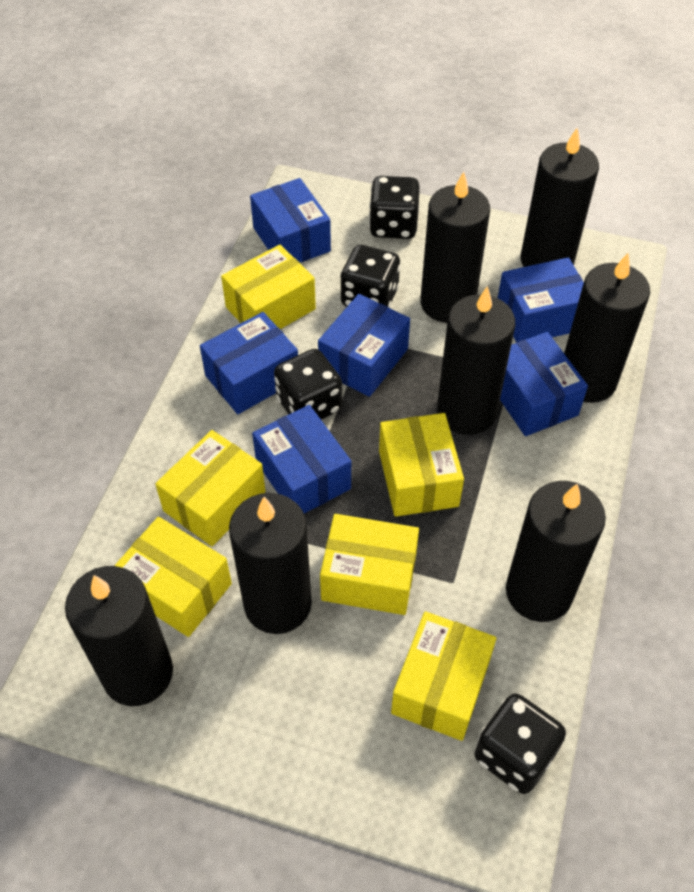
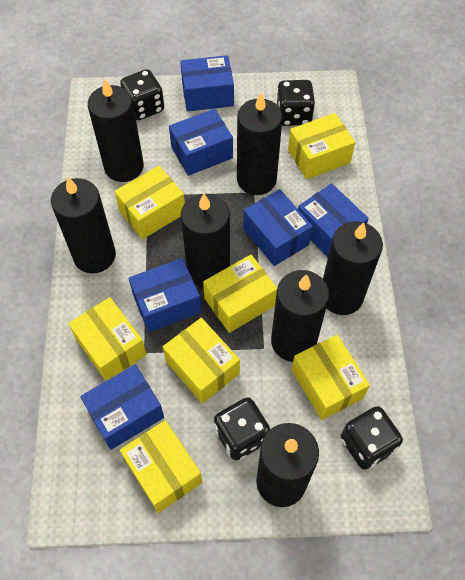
yellow box: 6 -> 7

